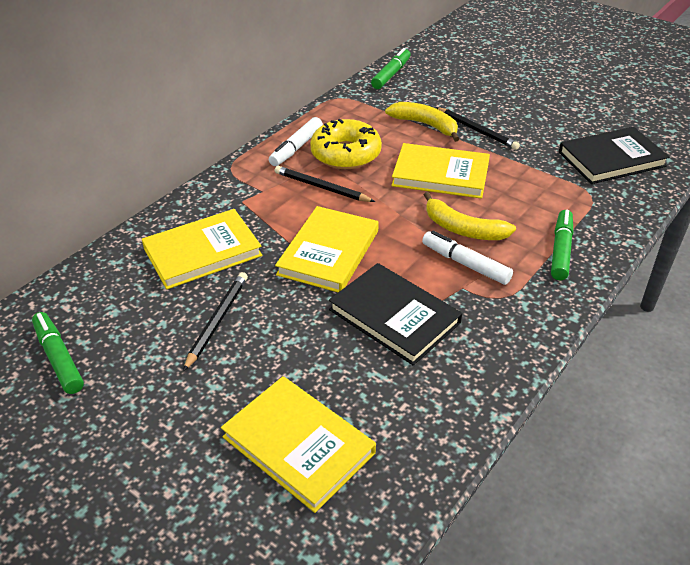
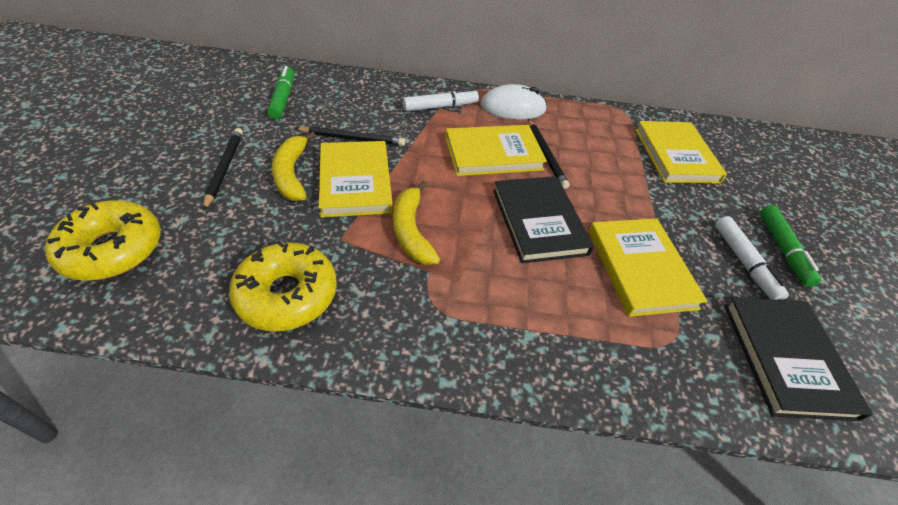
green marker: 3 -> 2
white mouse: 0 -> 1
yellow donut: 1 -> 2

